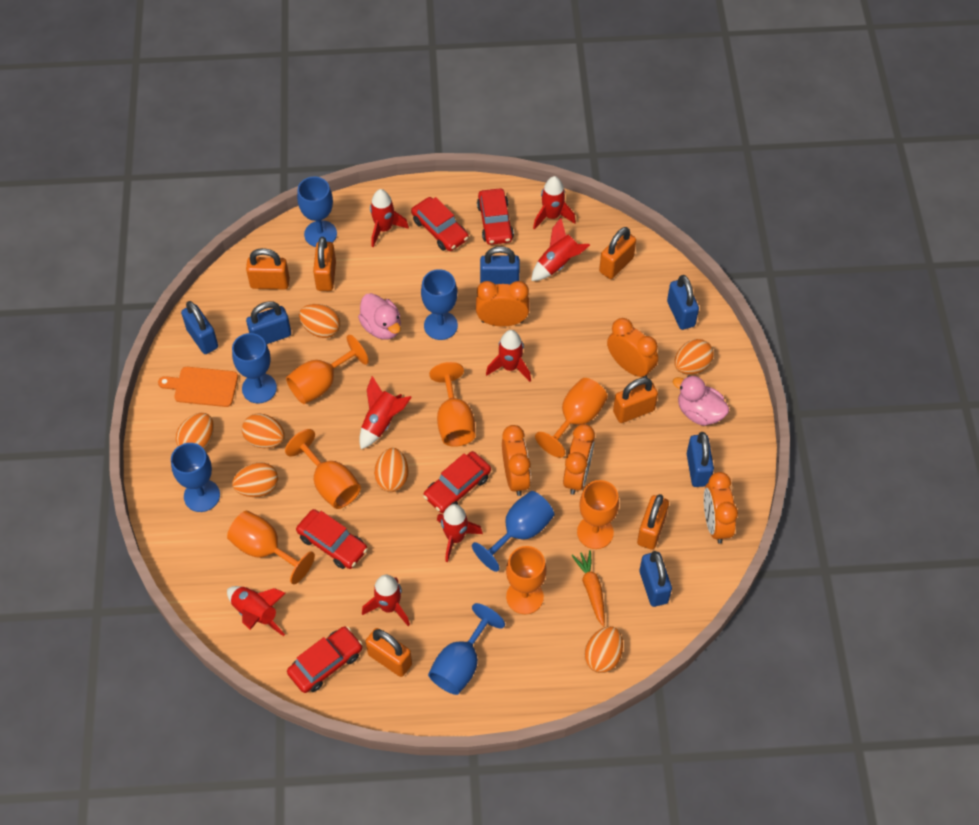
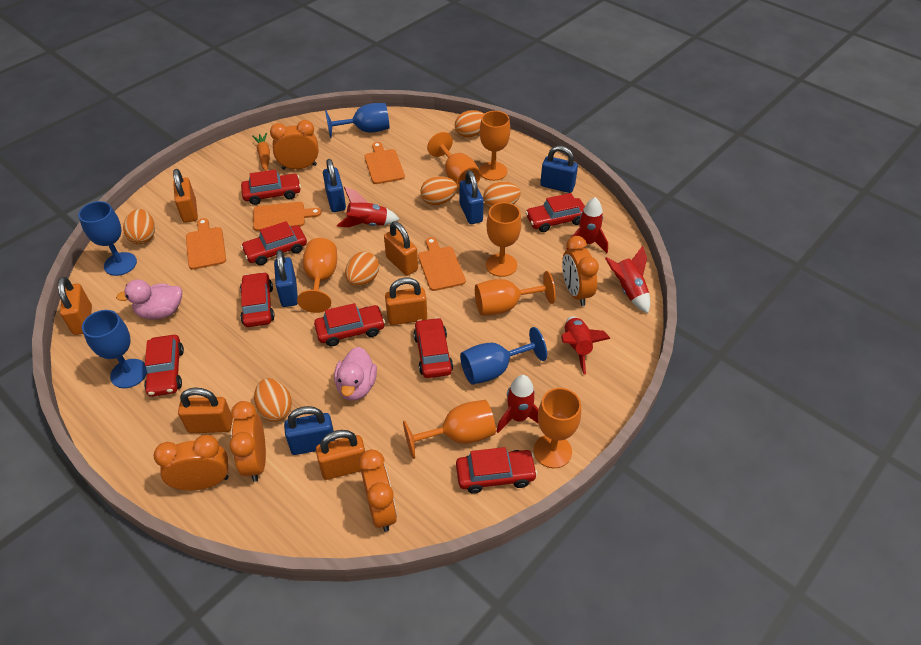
blue goblet: 6 -> 4
blue padlock: 6 -> 5
orange cutting board: 1 -> 4
orange egg: 7 -> 6
red car: 5 -> 8
red rocket: 8 -> 5

